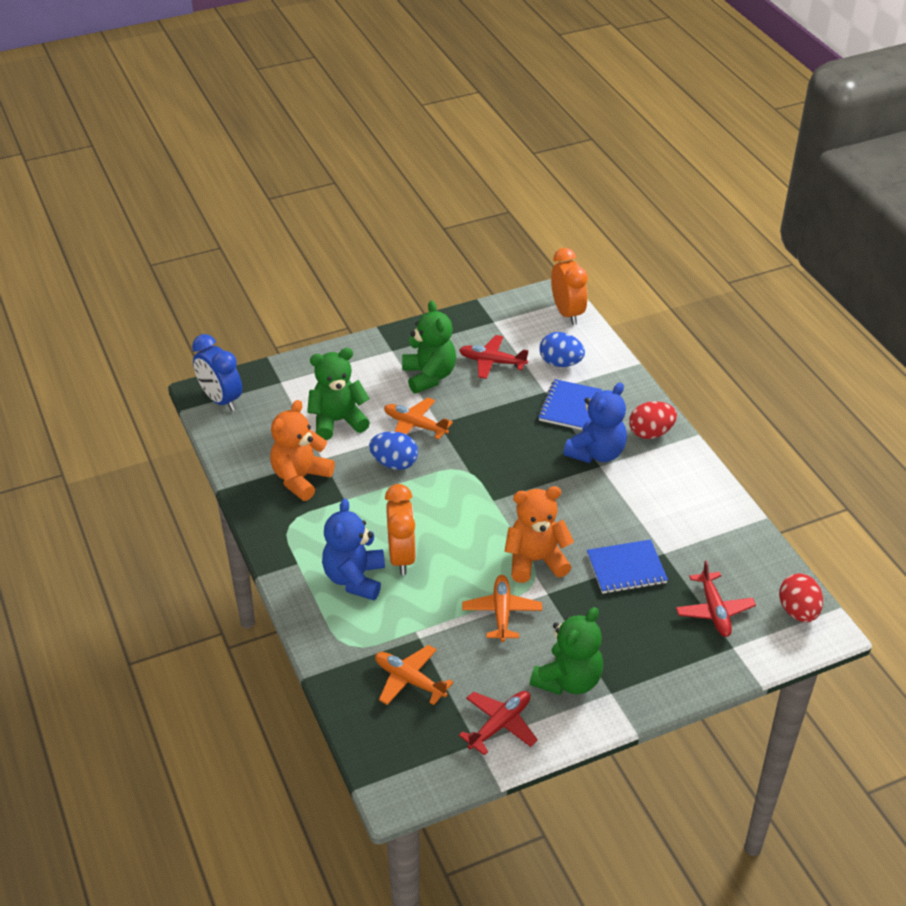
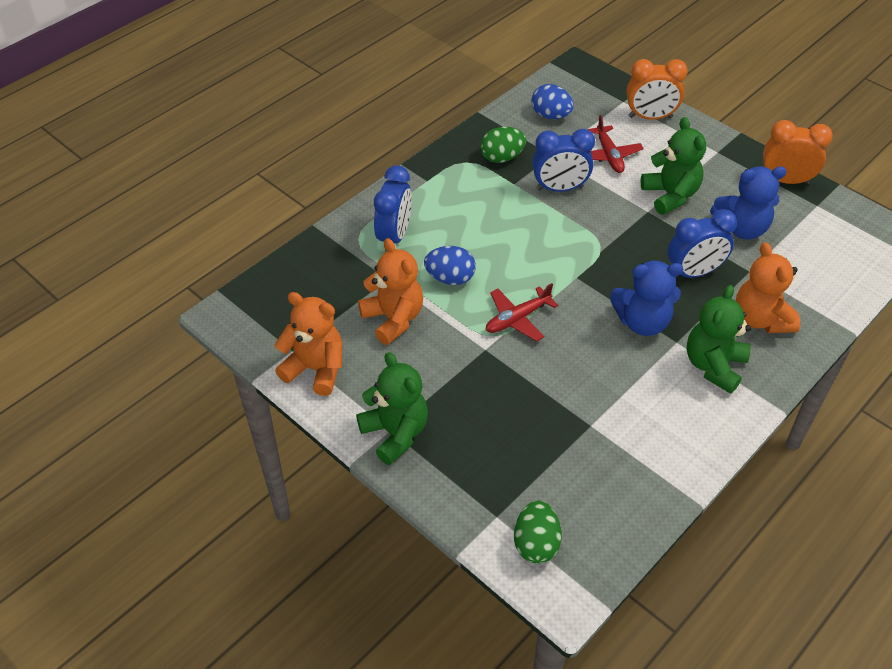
blue clock: 1 -> 3
blue notebook: 2 -> 0
green egg: 0 -> 2
orange plane: 3 -> 0
orange teddy bear: 2 -> 3
red egg: 2 -> 0
red plane: 3 -> 2

